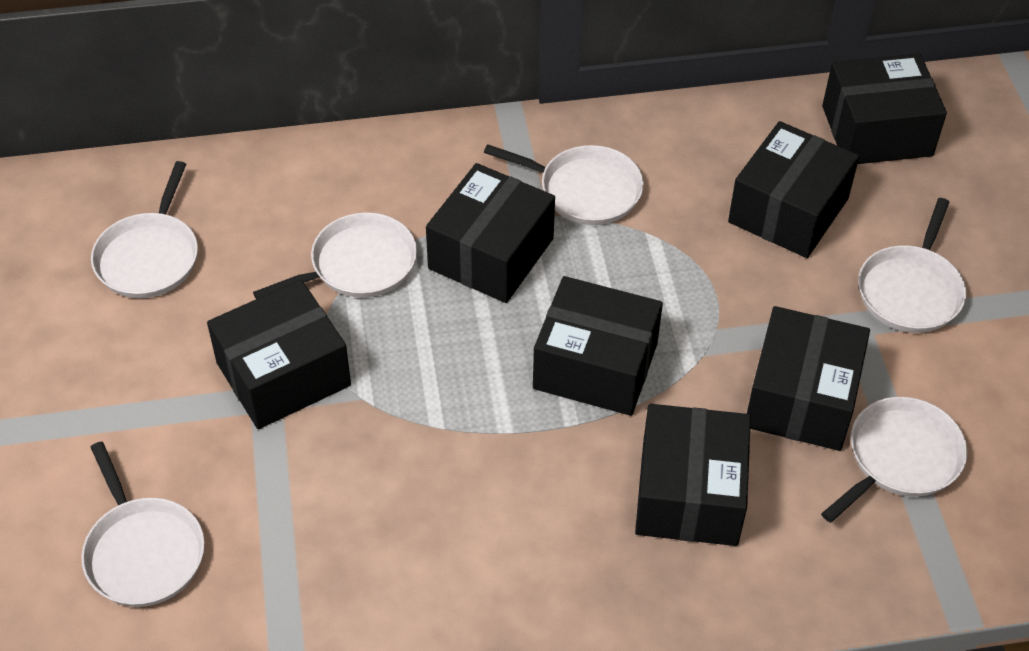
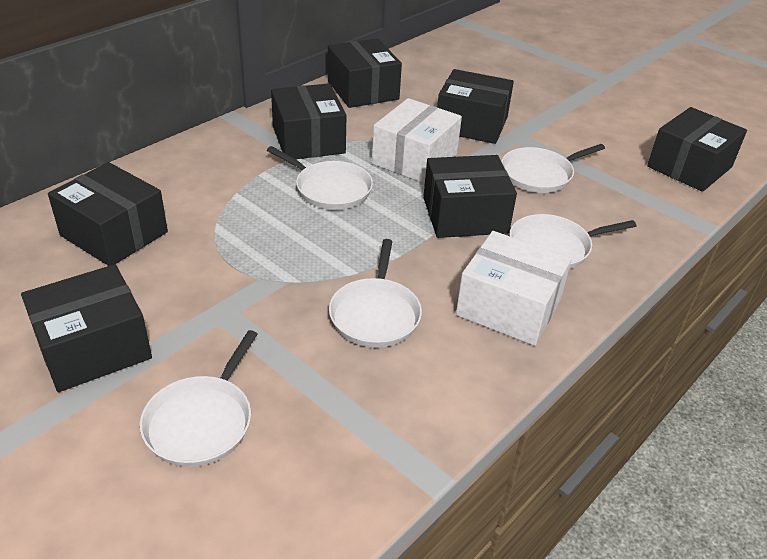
white box: 0 -> 2
white pan: 6 -> 5

